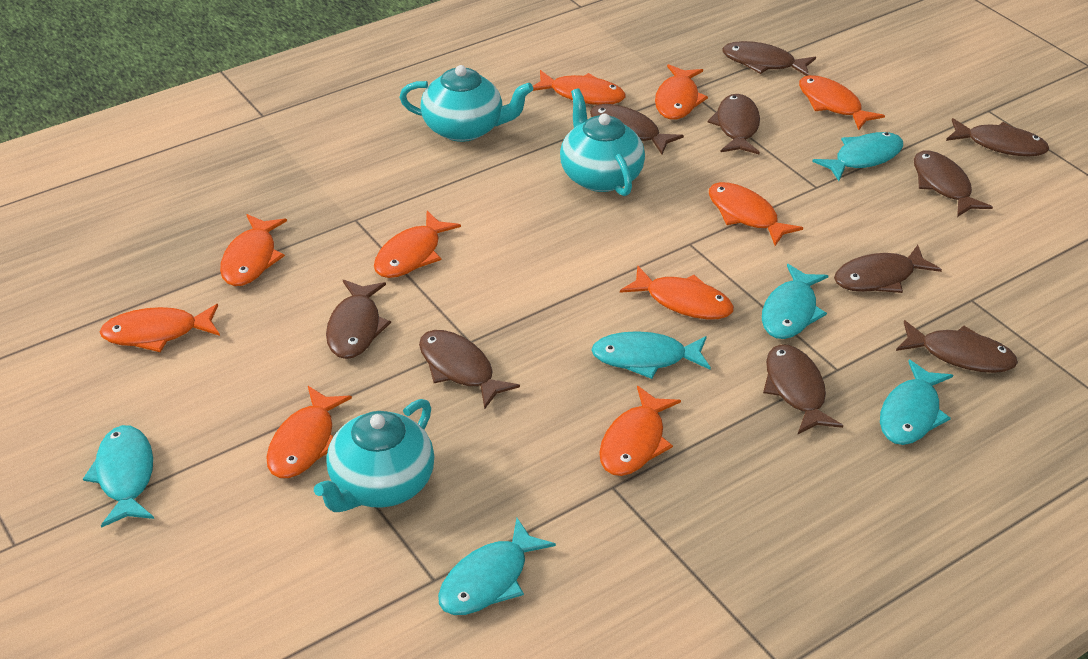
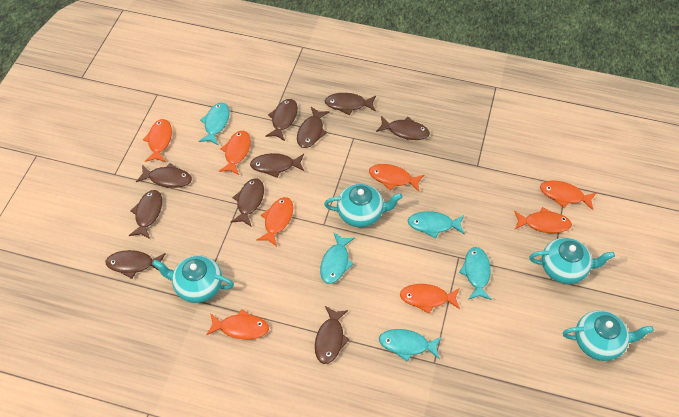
orange fish: 10 -> 8
turquoise fish: 6 -> 5
turquoise teapot: 3 -> 4

